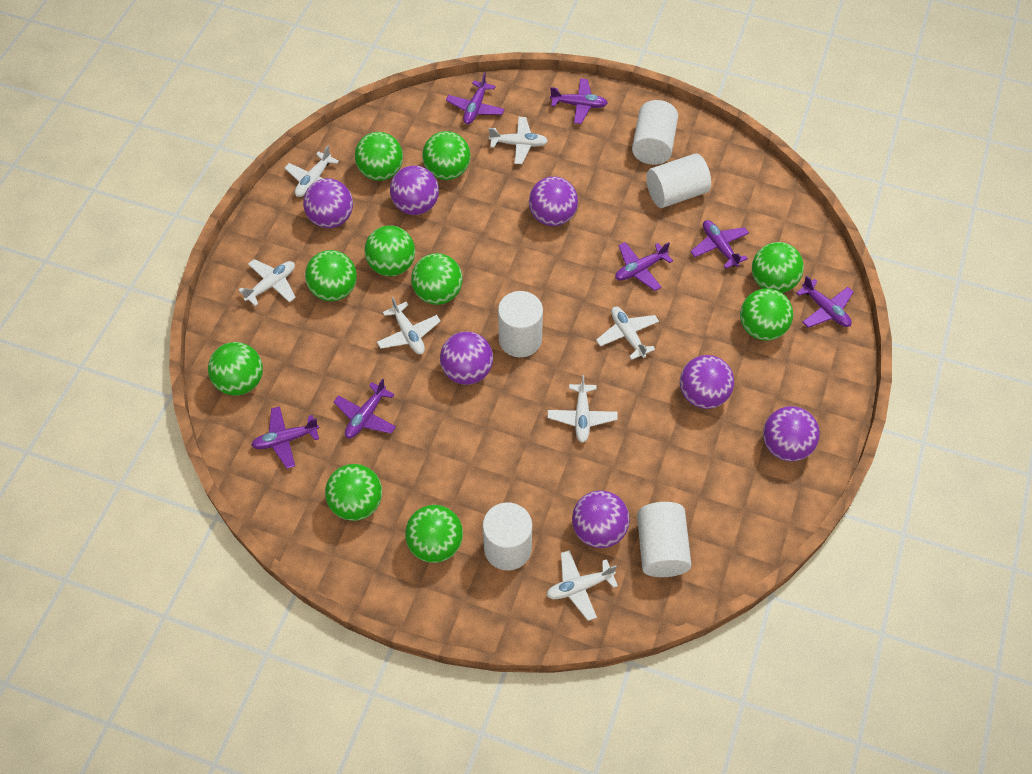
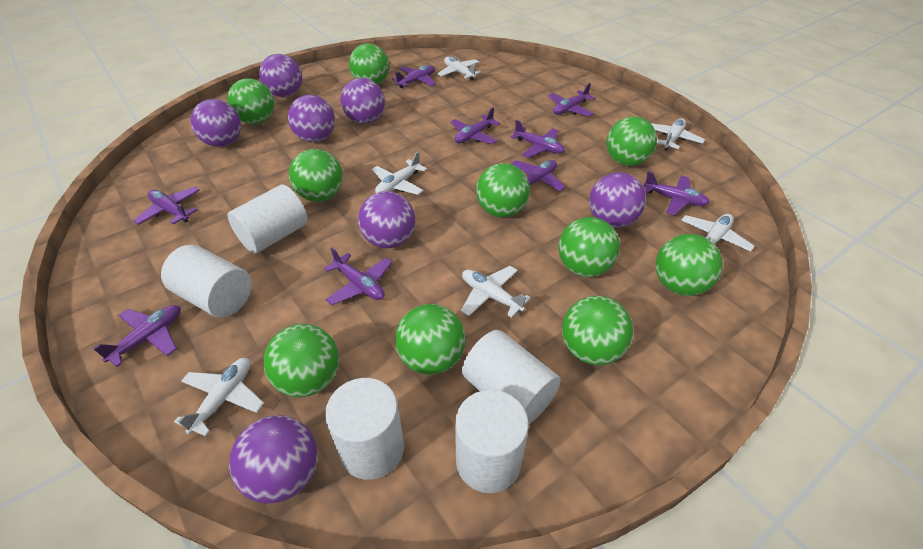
purple plane: 7 -> 9
white plane: 7 -> 6

